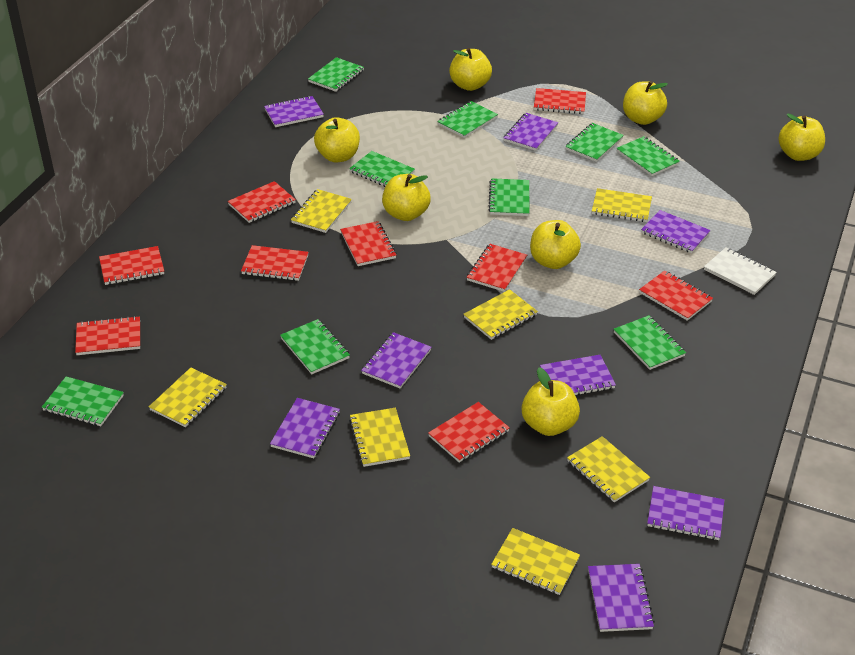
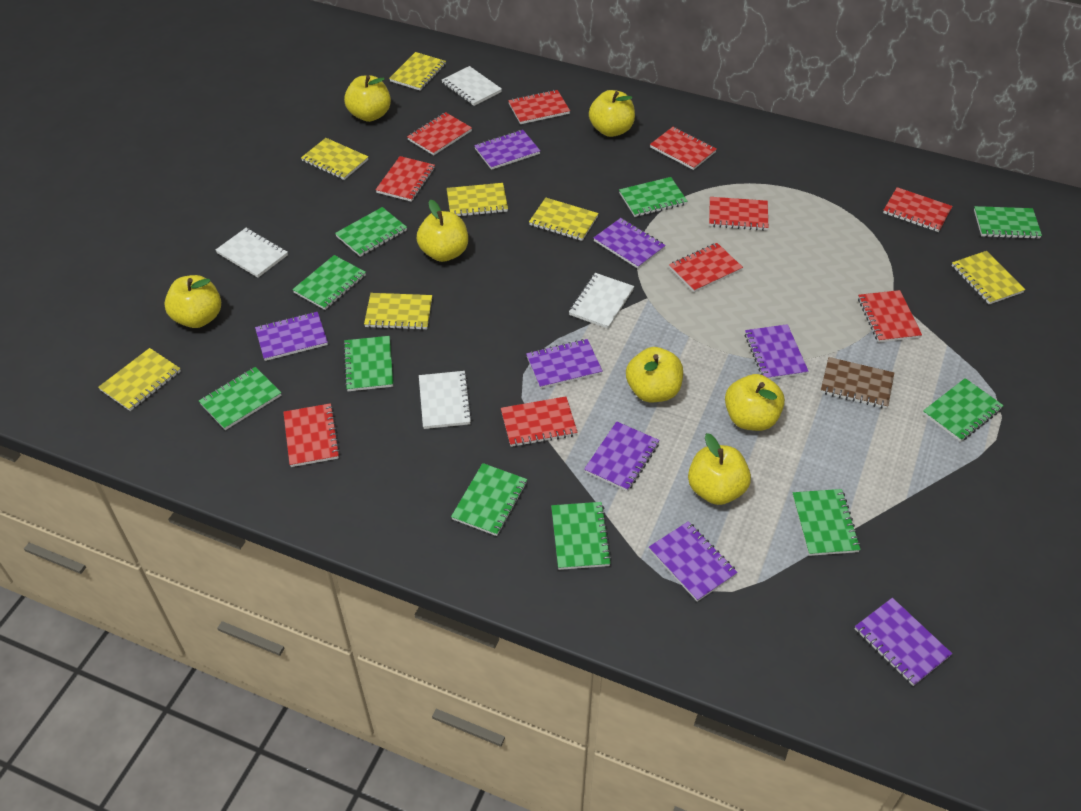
brown notebook: 0 -> 1
green notebook: 9 -> 10
red notebook: 9 -> 10
white notebook: 1 -> 4

